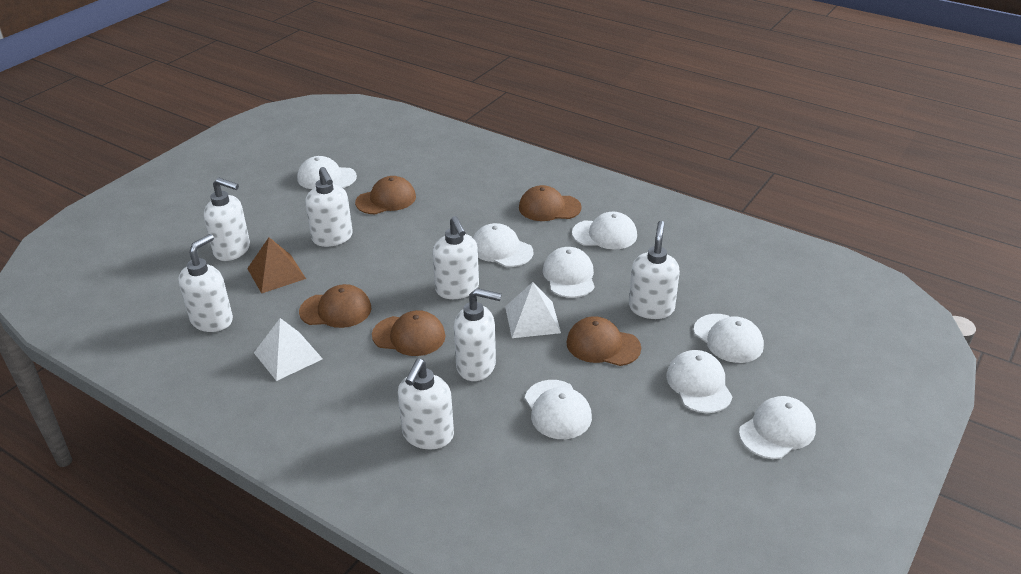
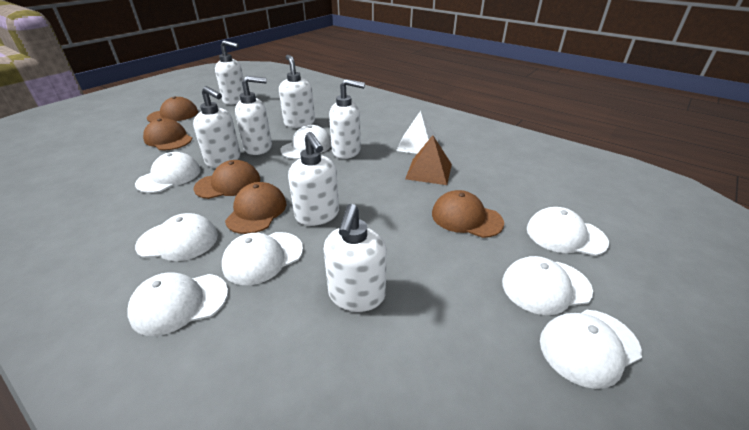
white pyramid: 2 -> 1

